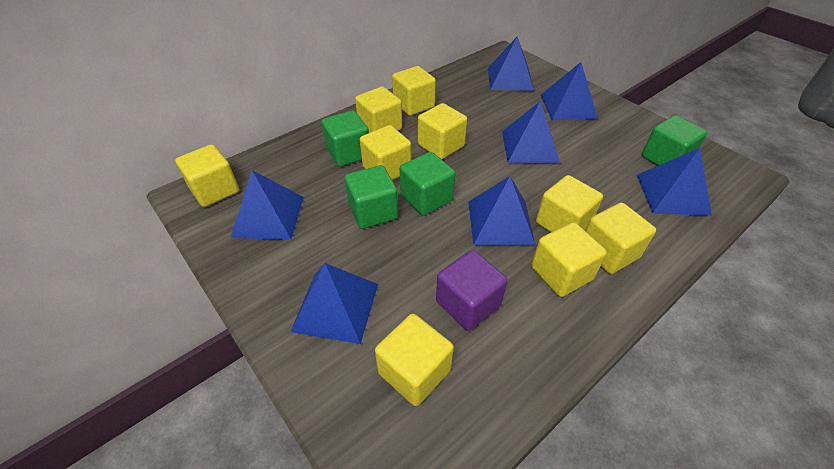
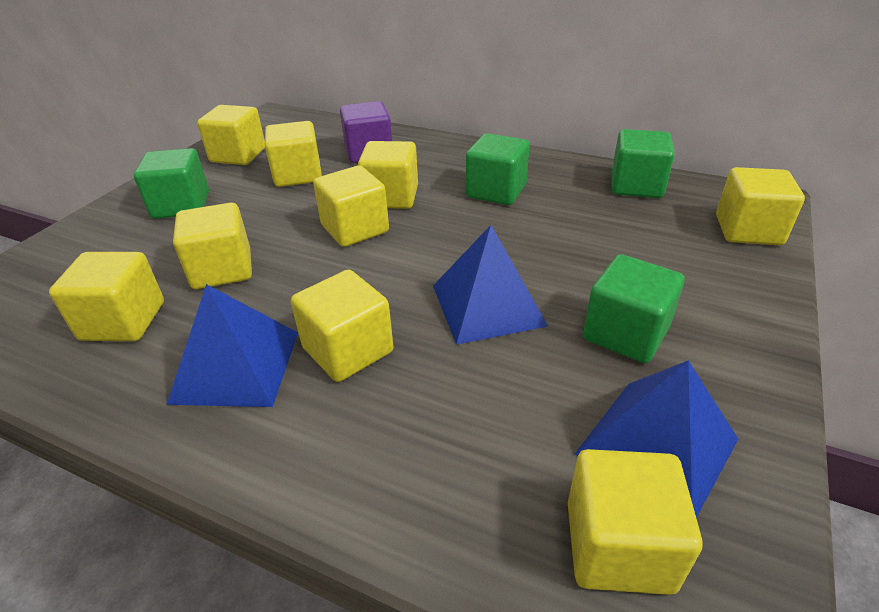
blue pyramid: 7 -> 3

